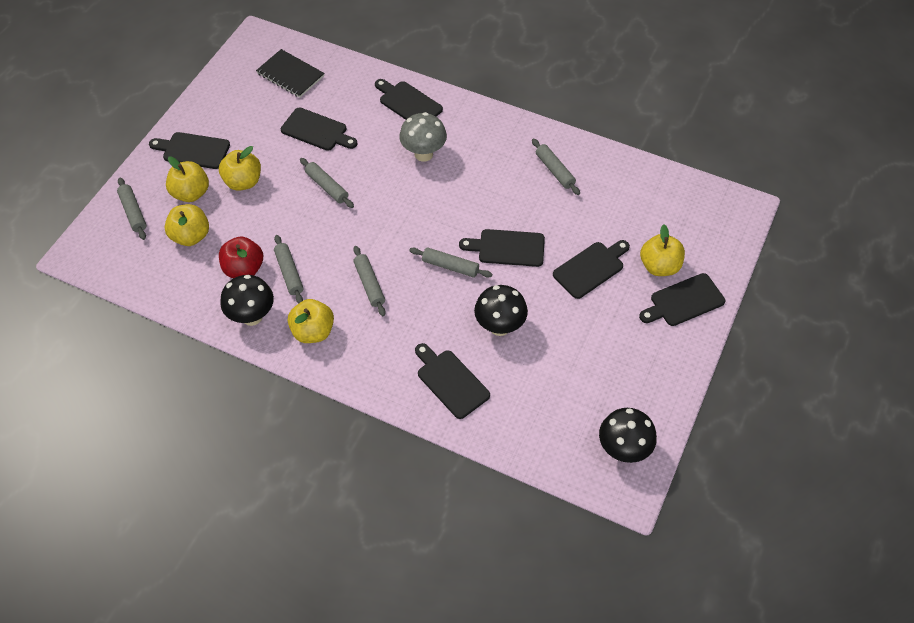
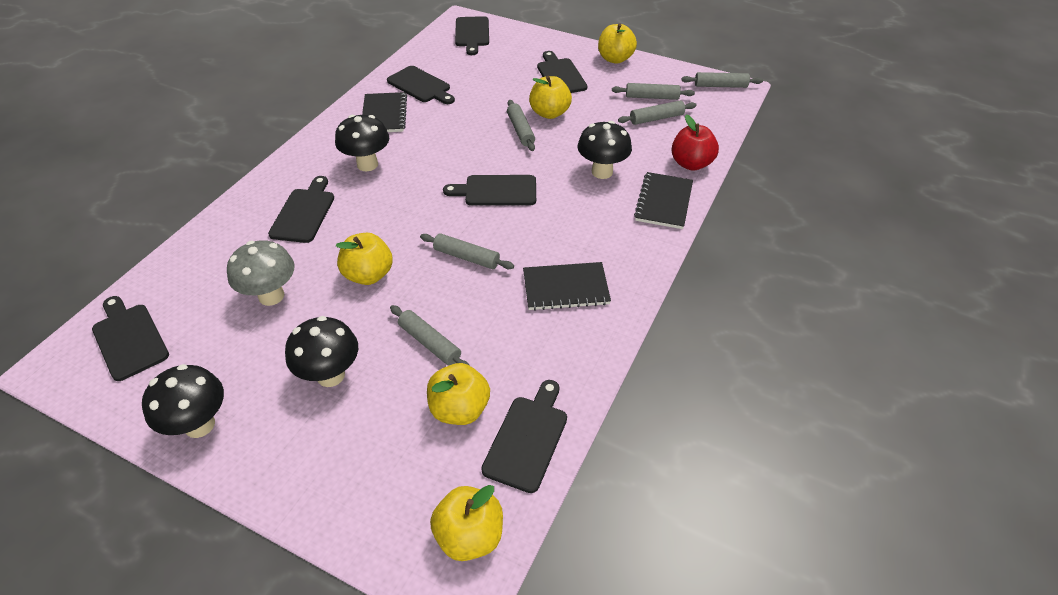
black mushroom: 3 -> 4
black notebook: 1 -> 3

